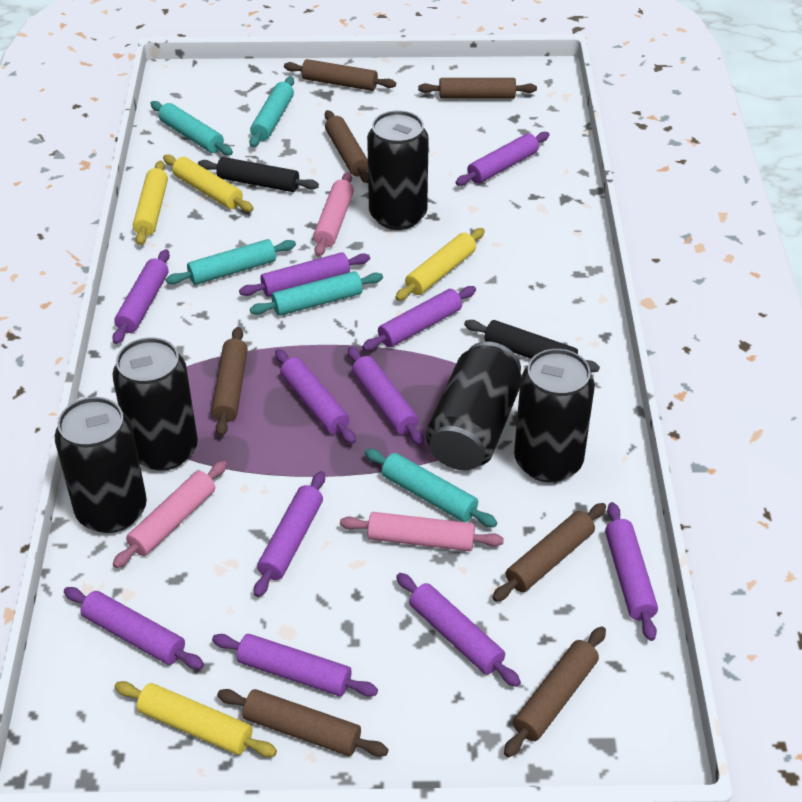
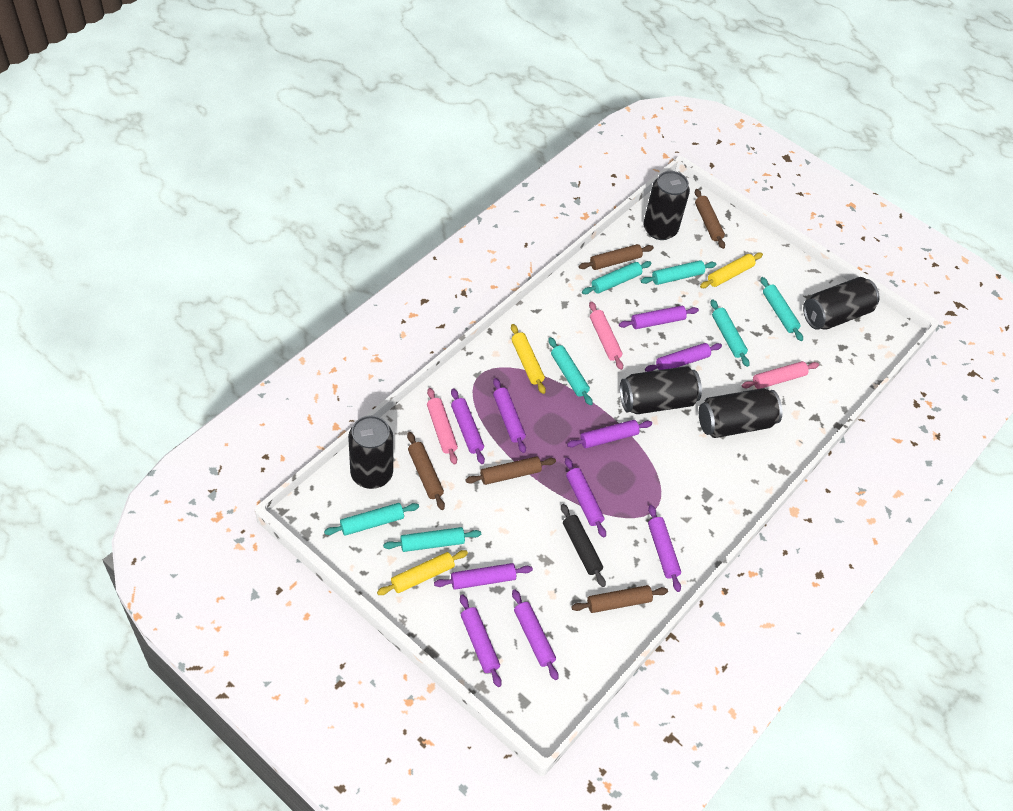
black rolling pin: 2 -> 1
brown rolling pin: 7 -> 5
purple rolling pin: 11 -> 10
turquoise rolling pin: 5 -> 7
yellow rolling pin: 4 -> 3

